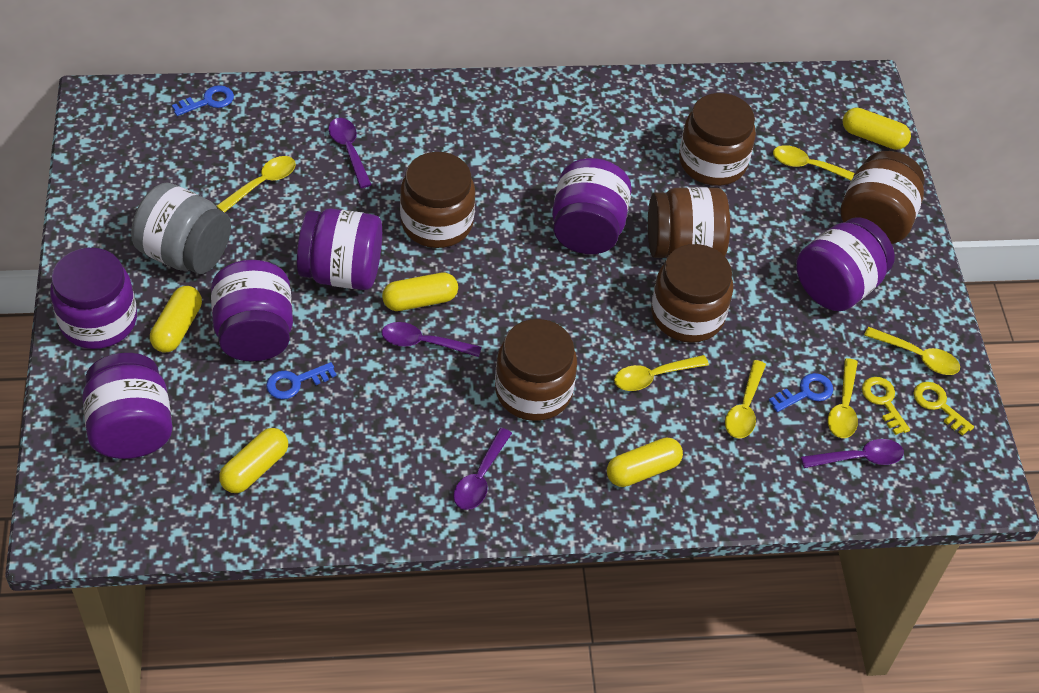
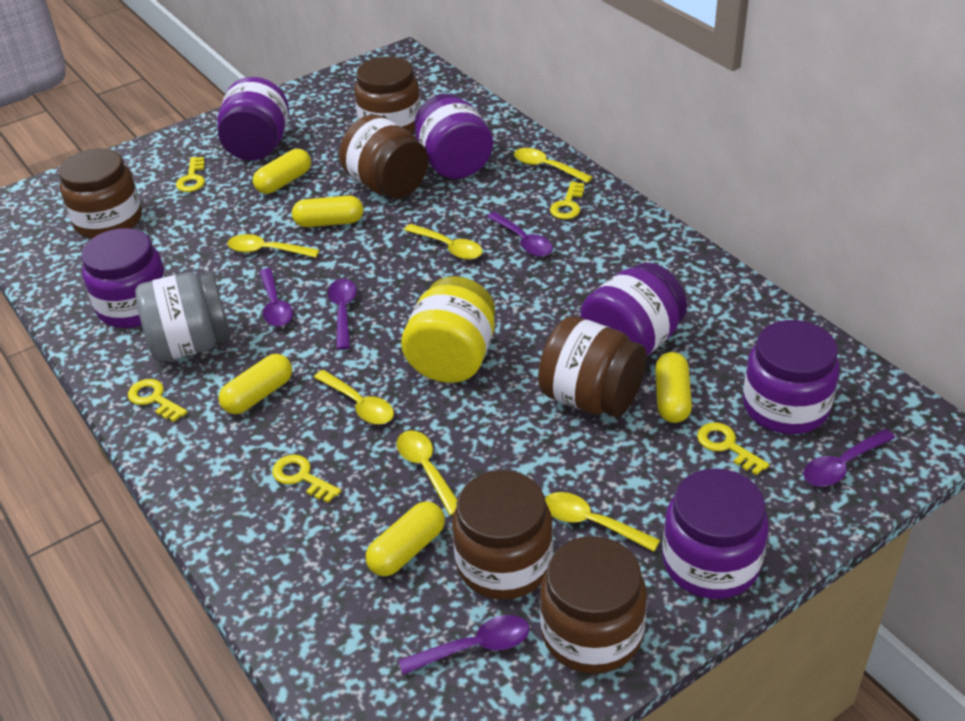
blue key: 3 -> 0
purple spoon: 4 -> 5
yellow jar: 0 -> 1
yellow key: 2 -> 5

